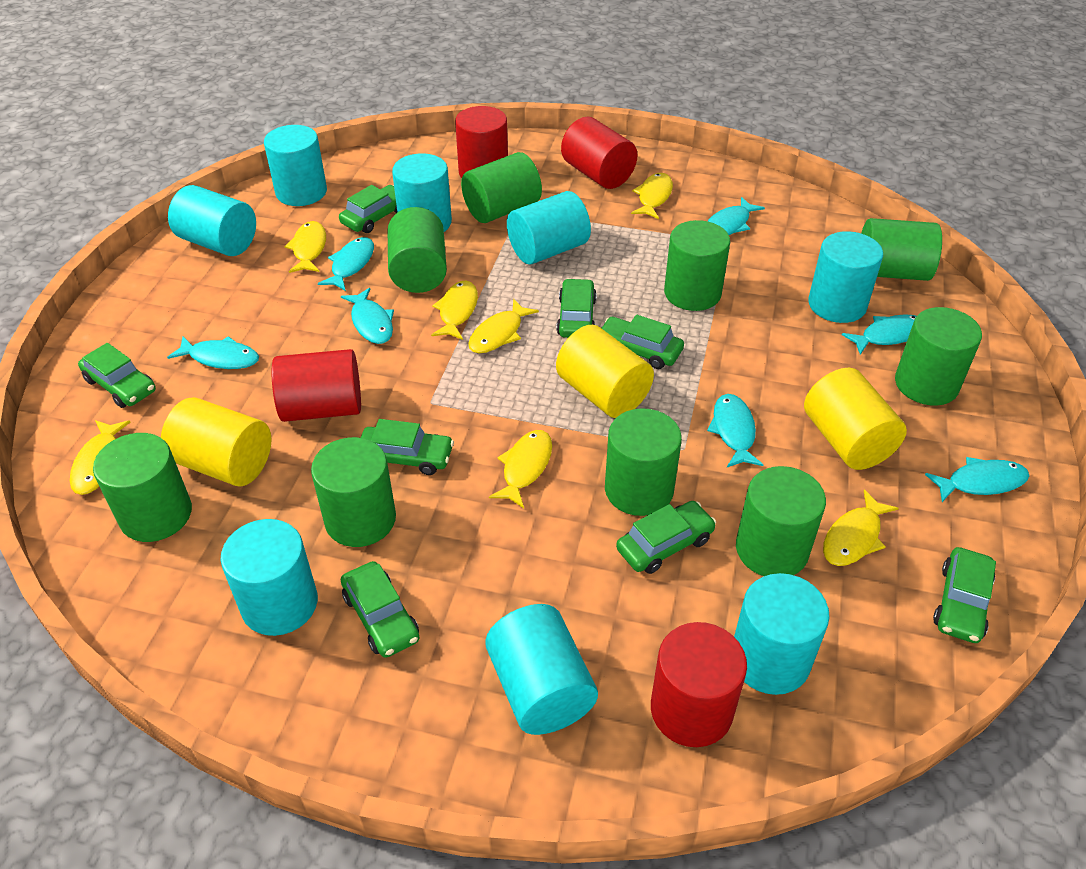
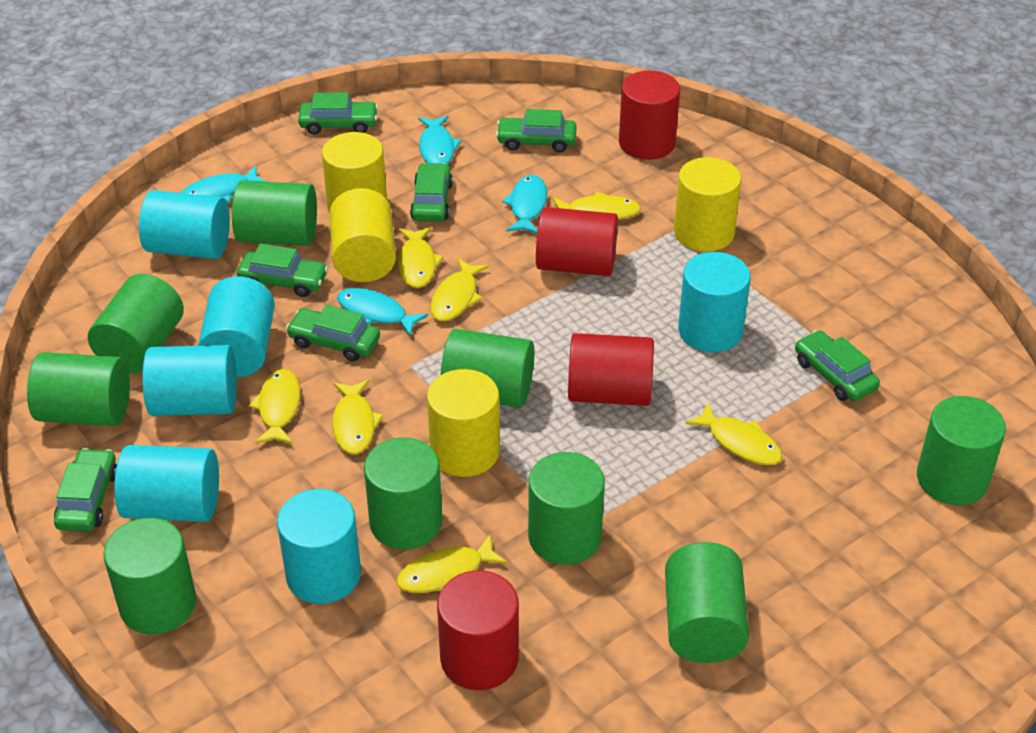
green car: 8 -> 7
turquoise cylinder: 8 -> 6
turquoise fish: 7 -> 4
yellow cylinder: 3 -> 4

